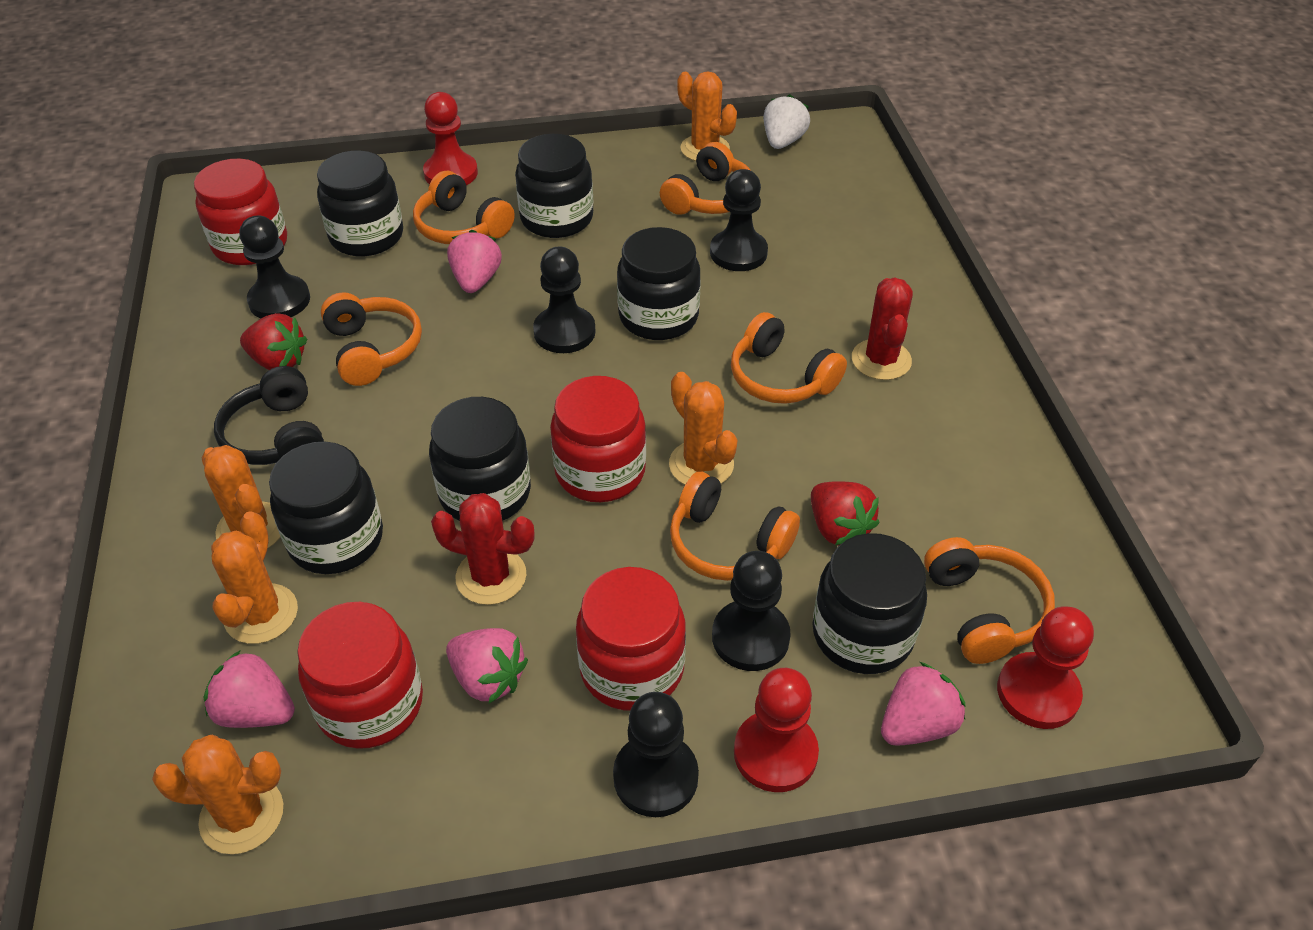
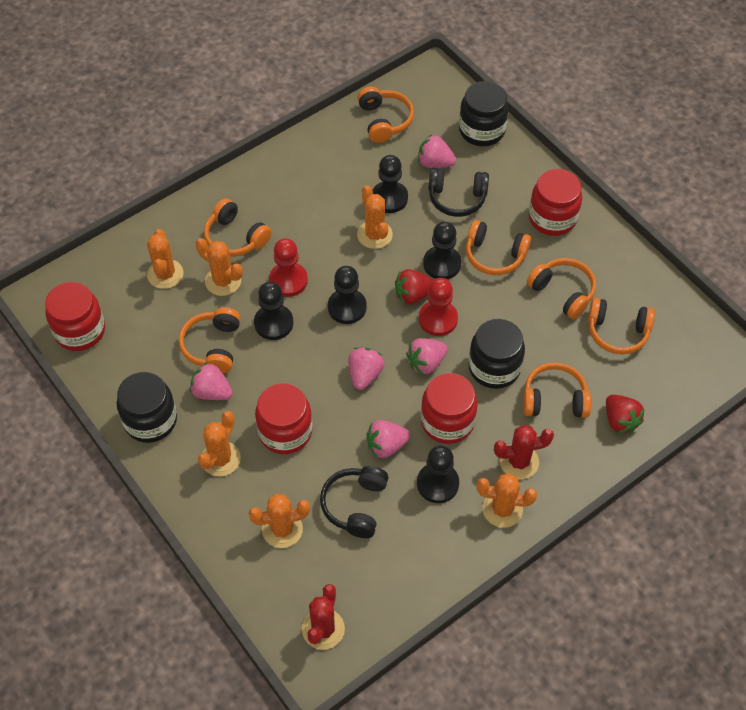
black headphones: 1 -> 2
black jar: 6 -> 3
orange cactus: 5 -> 6
orange headphones: 6 -> 7
pink strawberry: 4 -> 5
red pawn: 3 -> 2
white strawberry: 1 -> 0

